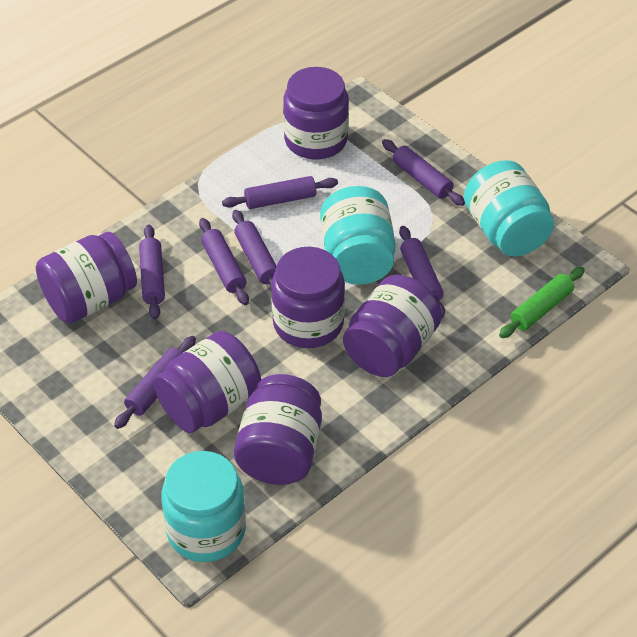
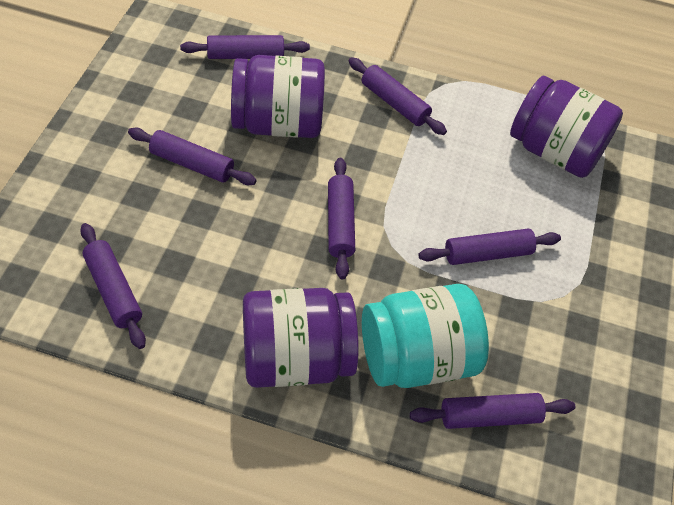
green rolling pin: 1 -> 0
purple jar: 6 -> 3
turquoise jar: 3 -> 1

